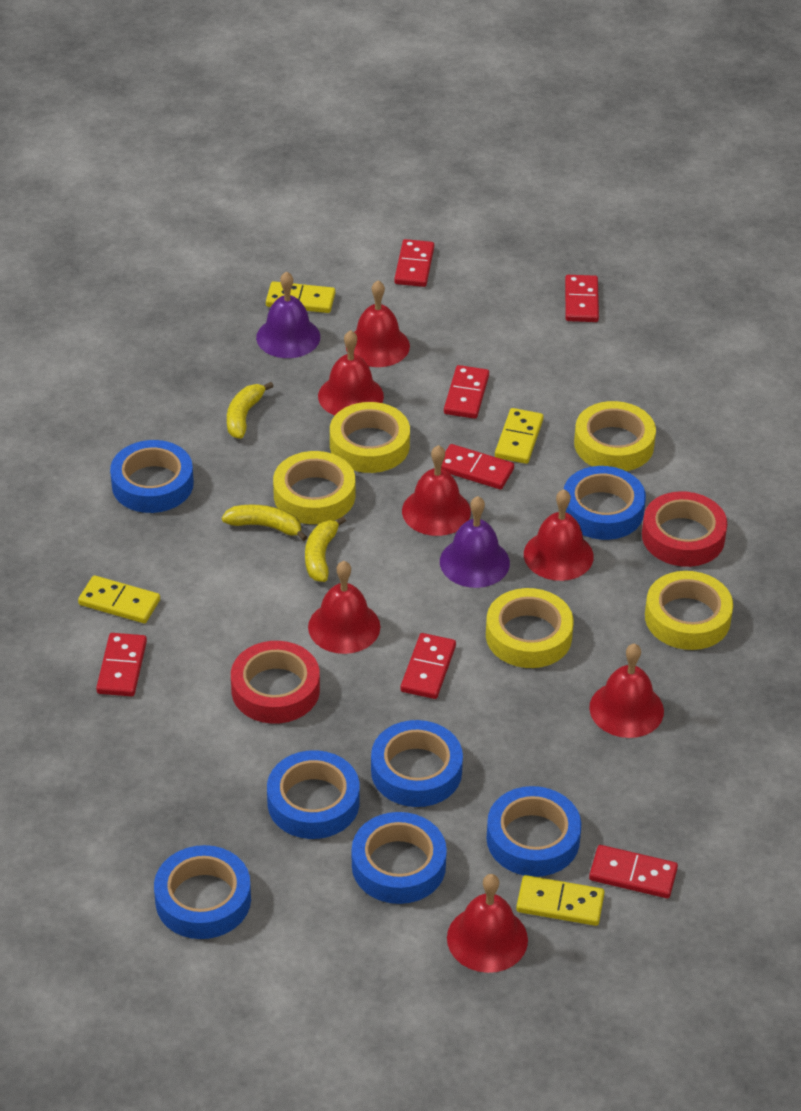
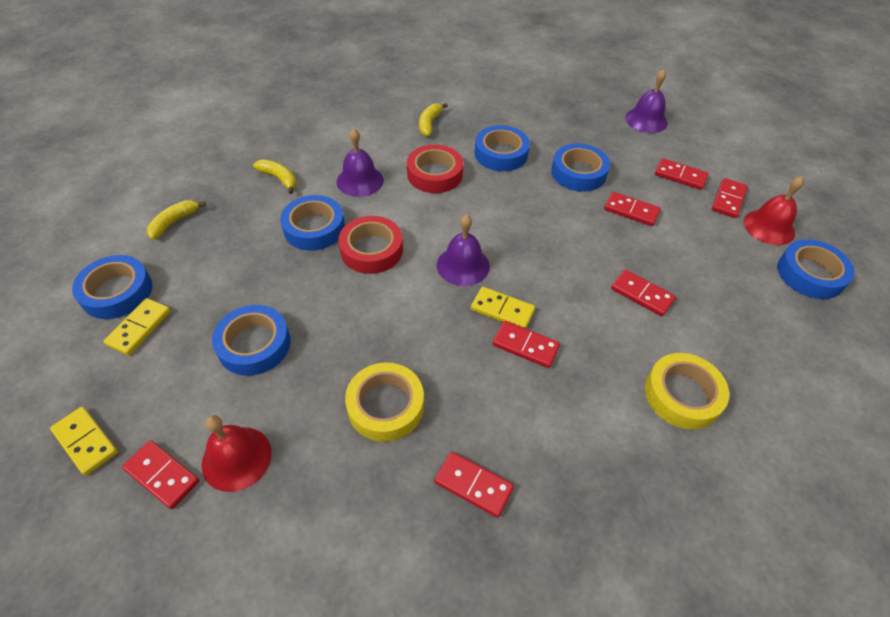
blue tape: 7 -> 6
purple bell: 2 -> 3
red bell: 7 -> 2
yellow domino: 4 -> 3
yellow tape: 5 -> 2

